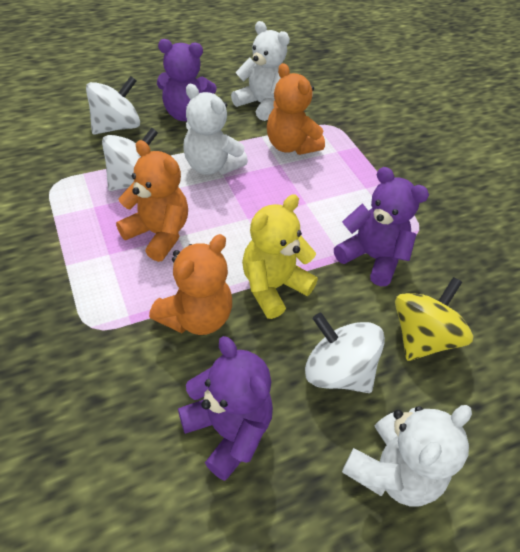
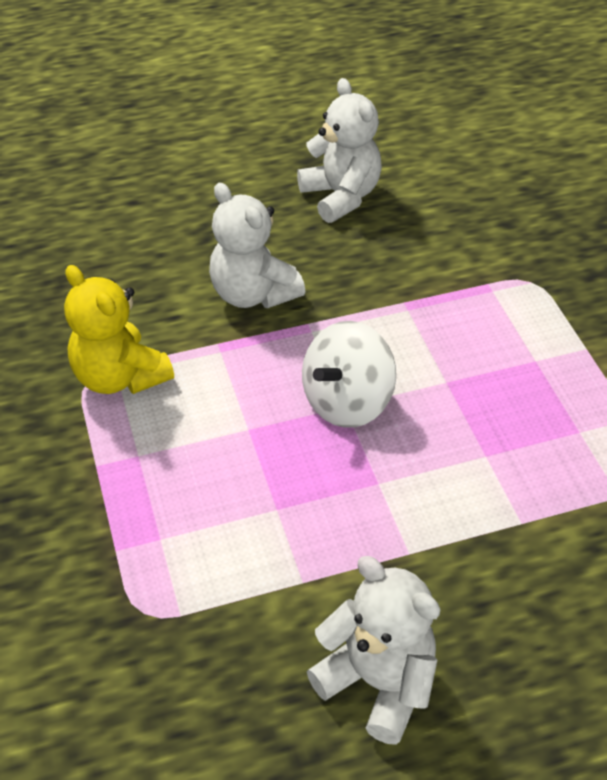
orange teddy bear: 3 -> 0
purple teddy bear: 3 -> 0
white spinning top: 3 -> 1
yellow spinning top: 1 -> 0

